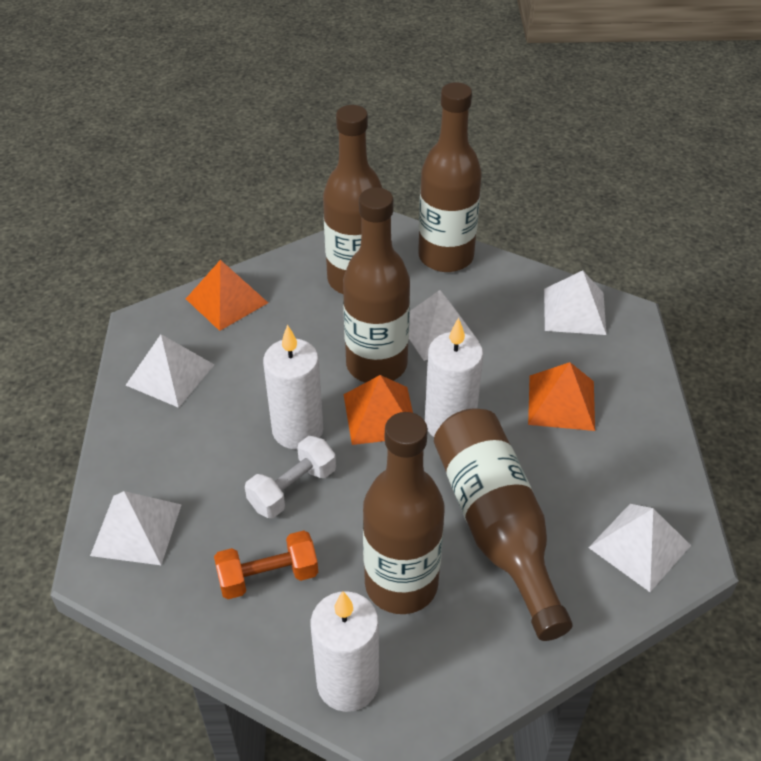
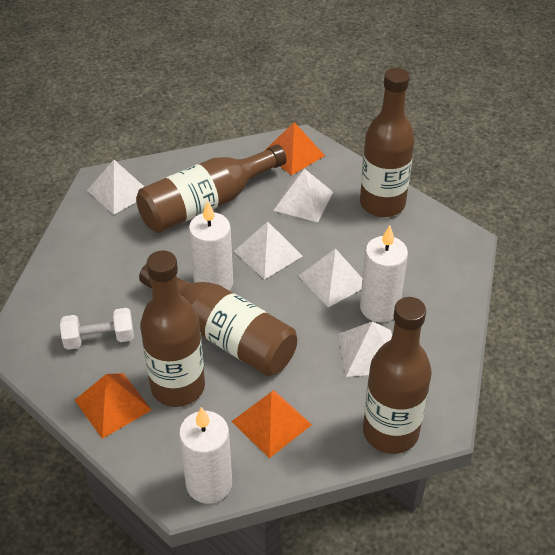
orange dumbbell: 1 -> 0

